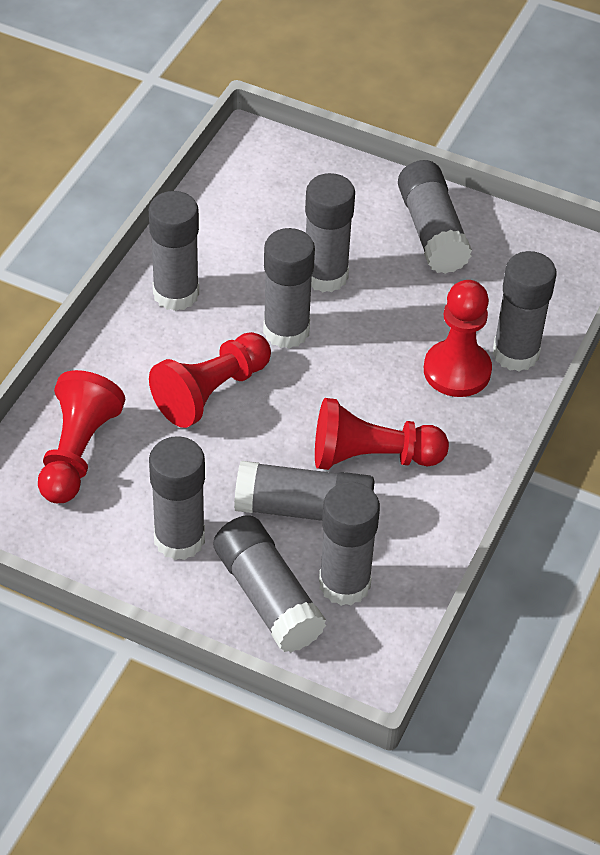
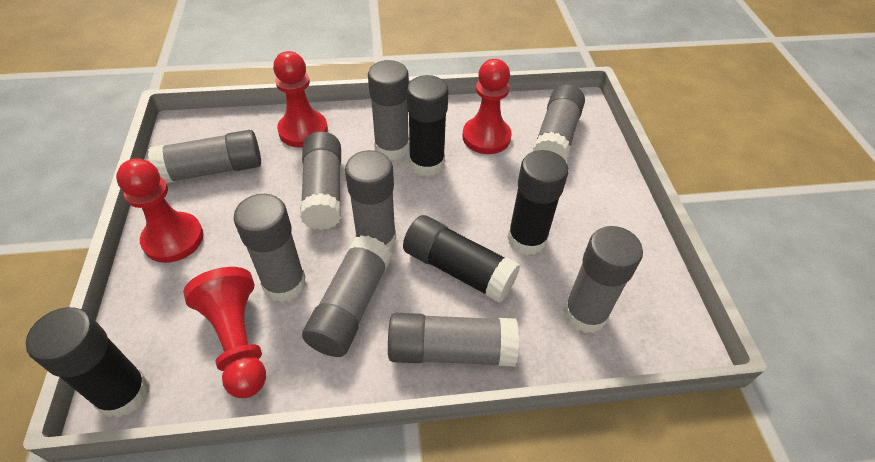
black glue stick: 0 -> 4

